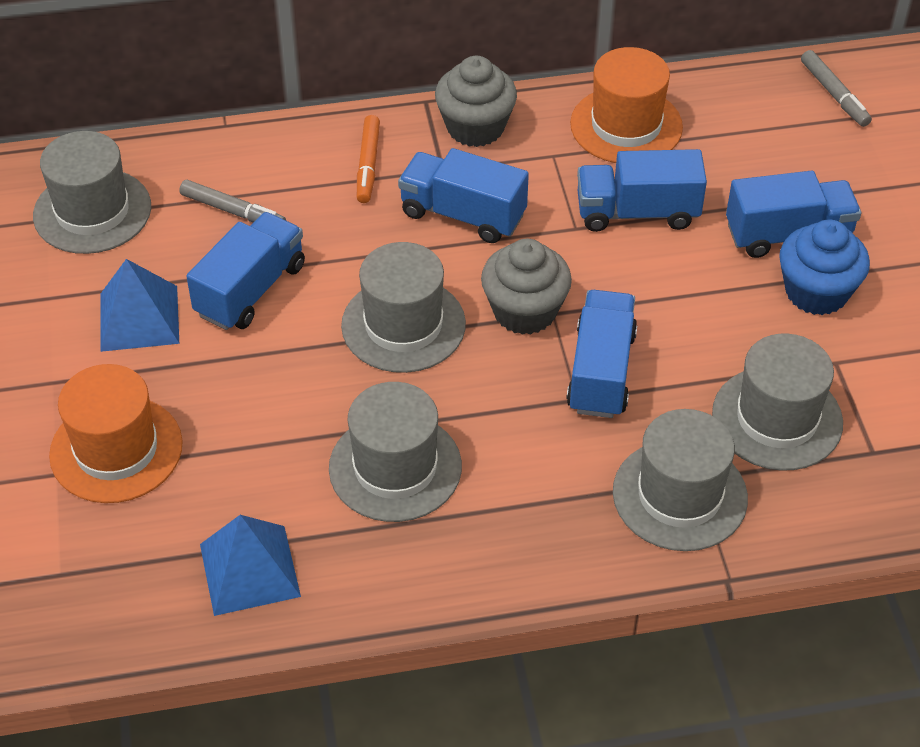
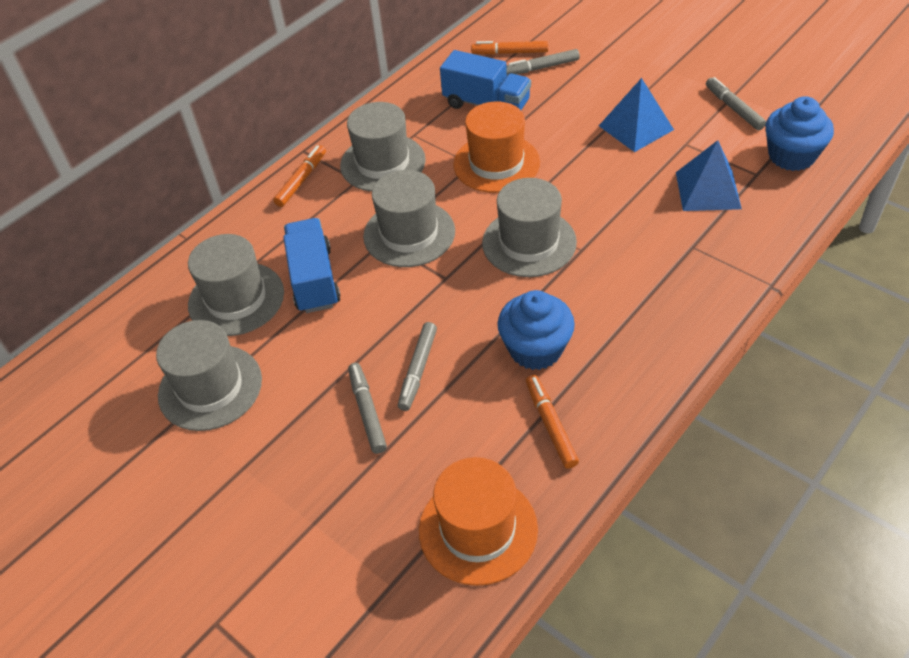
blue cupcake: 1 -> 2
blue truck: 5 -> 2
grey cupcake: 2 -> 0
grey marker: 2 -> 4
orange marker: 1 -> 3

